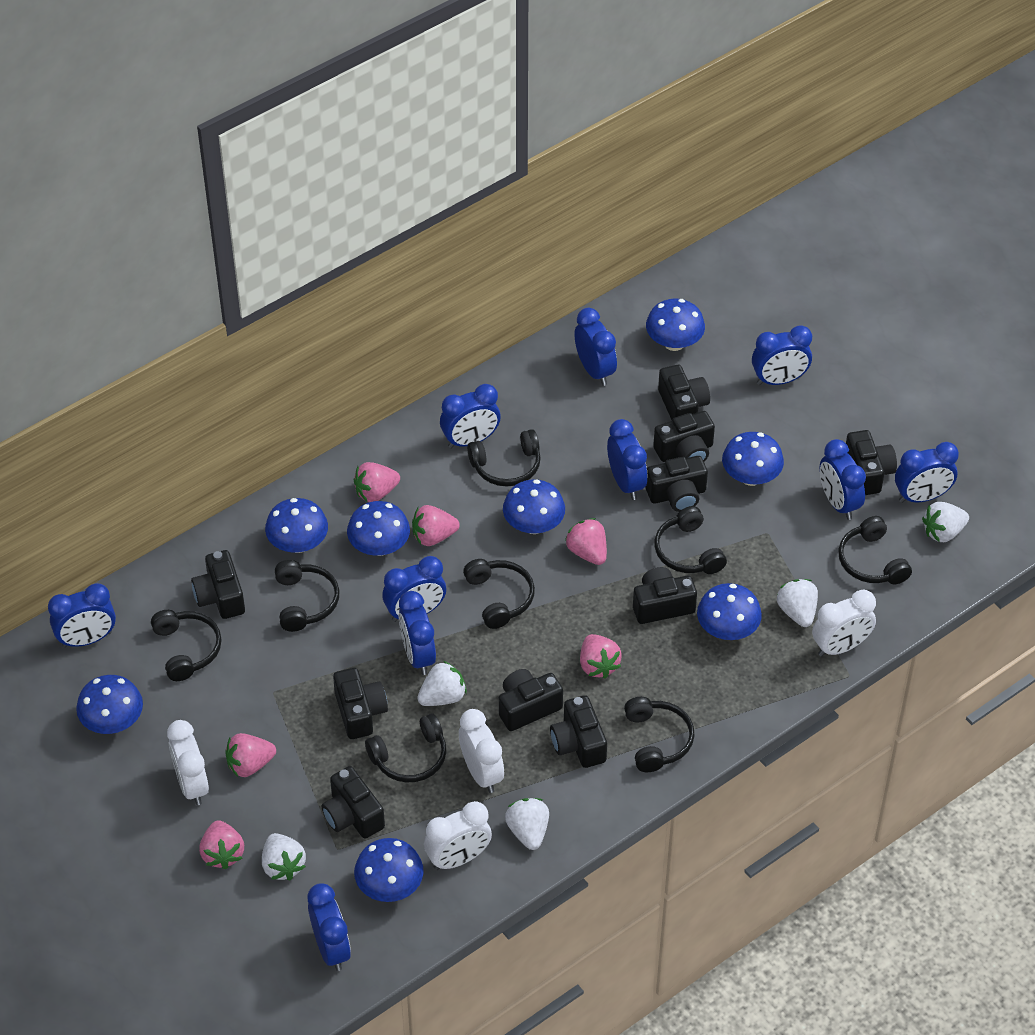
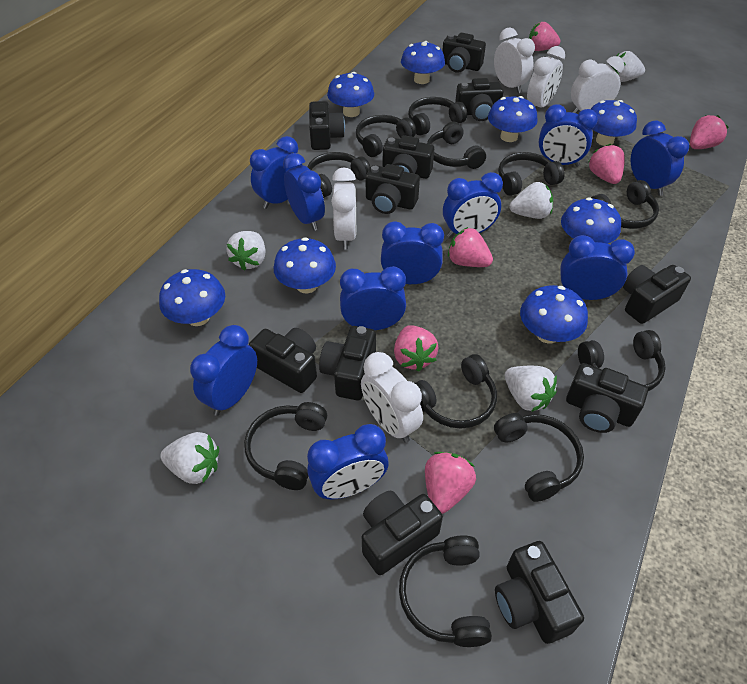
black camera: 10 -> 11
black headphones: 8 -> 11
white clock: 4 -> 5

